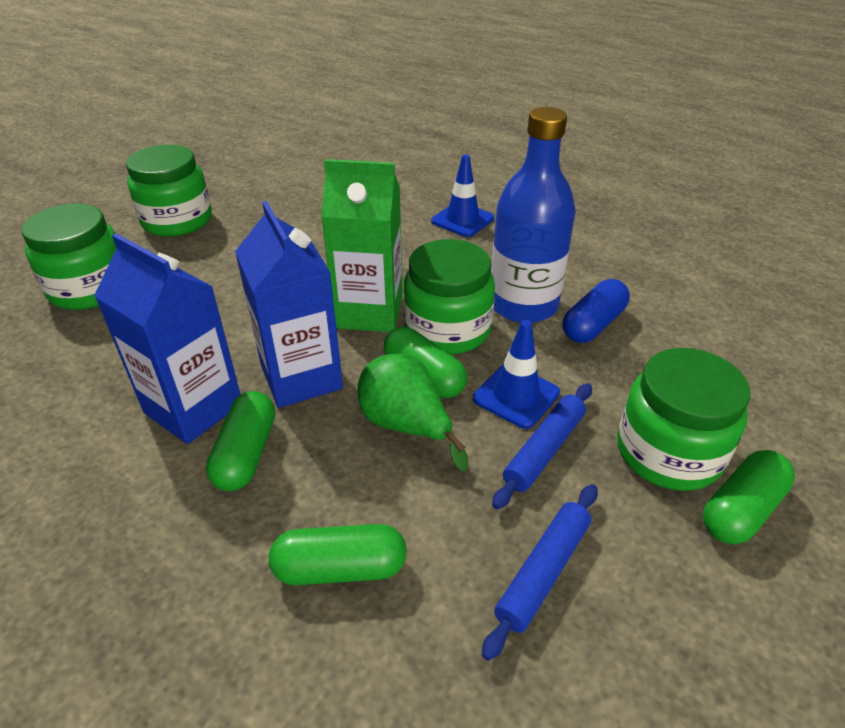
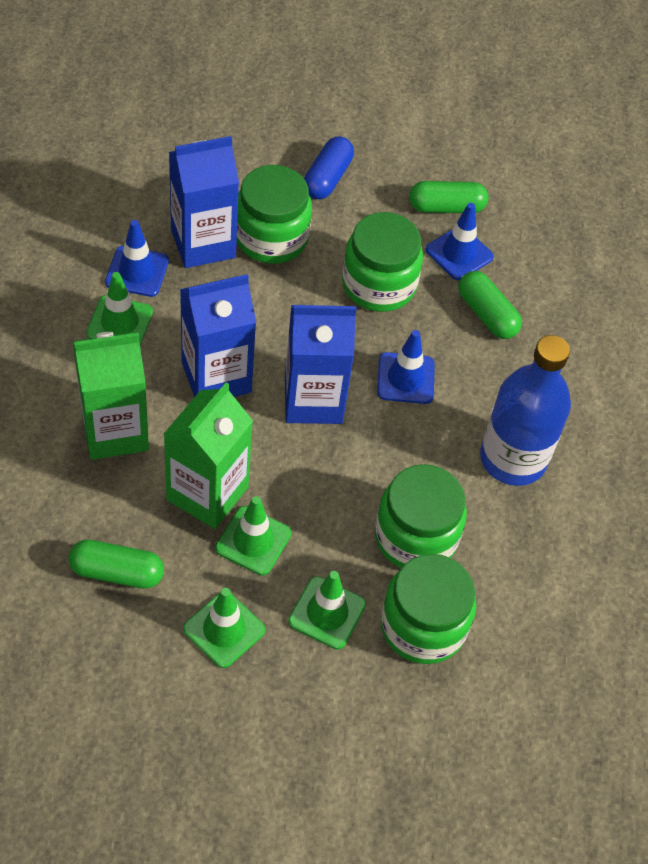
blue carton: 2 -> 3
blue rolling pin: 2 -> 0
blue traffic cone: 2 -> 3
green capsule: 4 -> 3
green carton: 1 -> 2
green pear: 1 -> 0
green traffic cone: 0 -> 4

